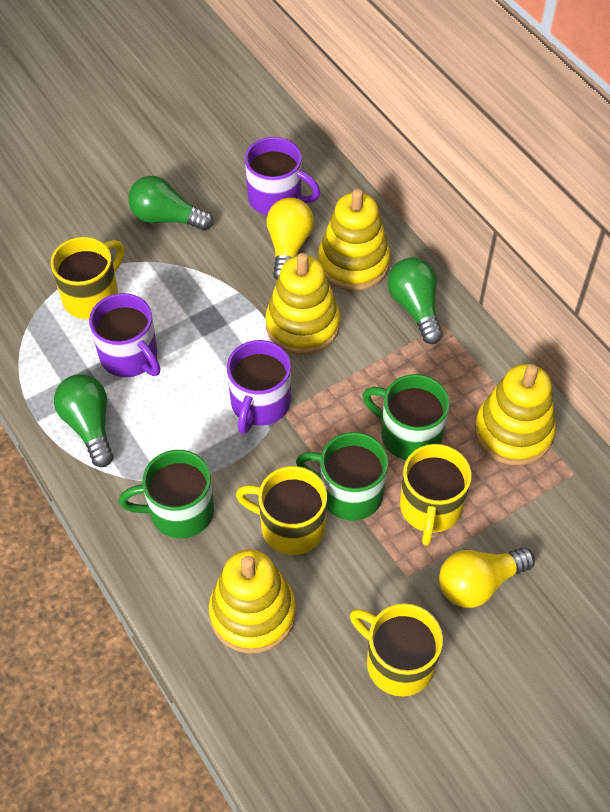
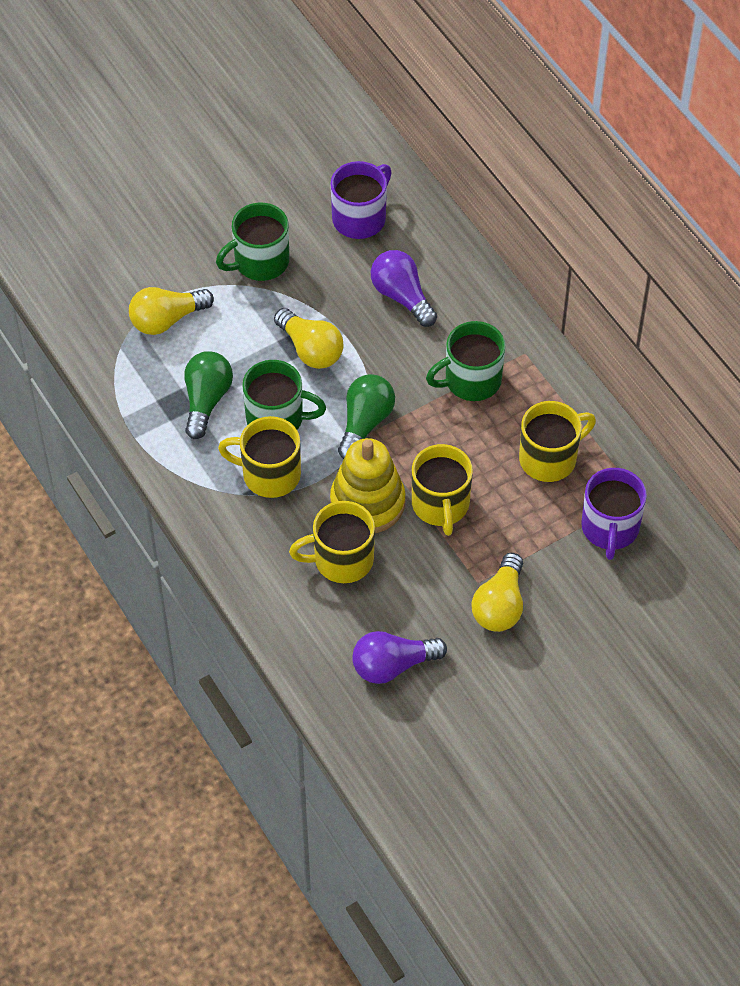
green light bulb: 3 -> 2
purple light bulb: 0 -> 2
purple mug: 3 -> 2
yellow light bulb: 2 -> 3
yellow stacking toy: 4 -> 1

